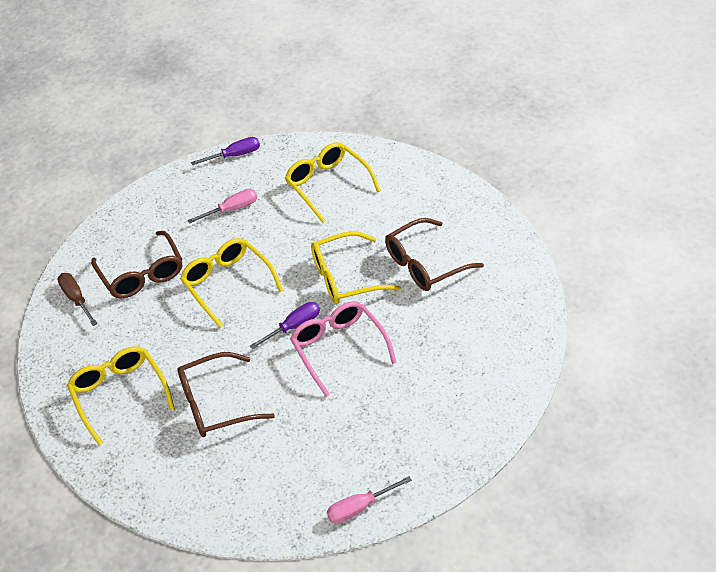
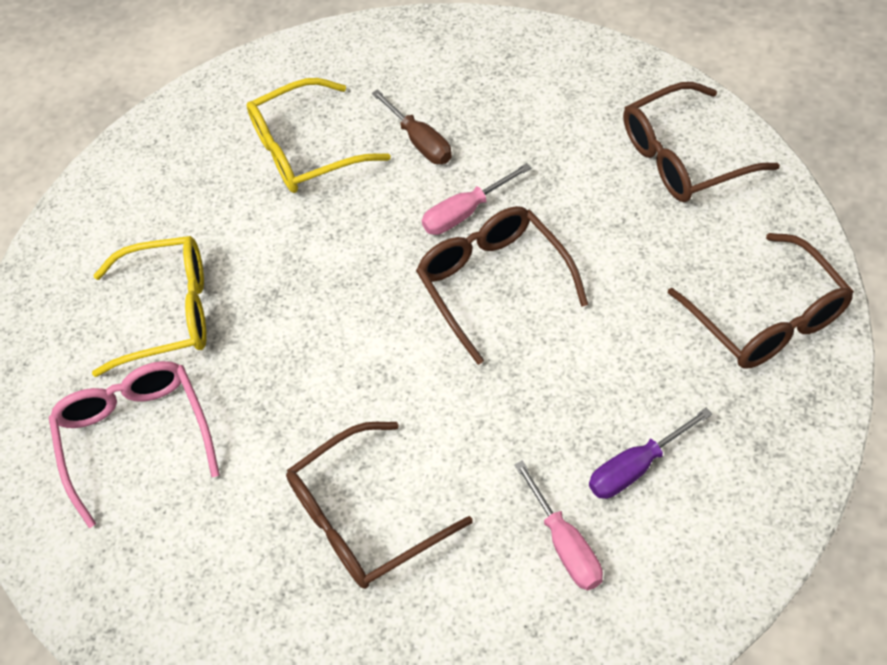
brown glasses: 3 -> 4
purple screwdriver: 2 -> 1
yellow glasses: 4 -> 2

